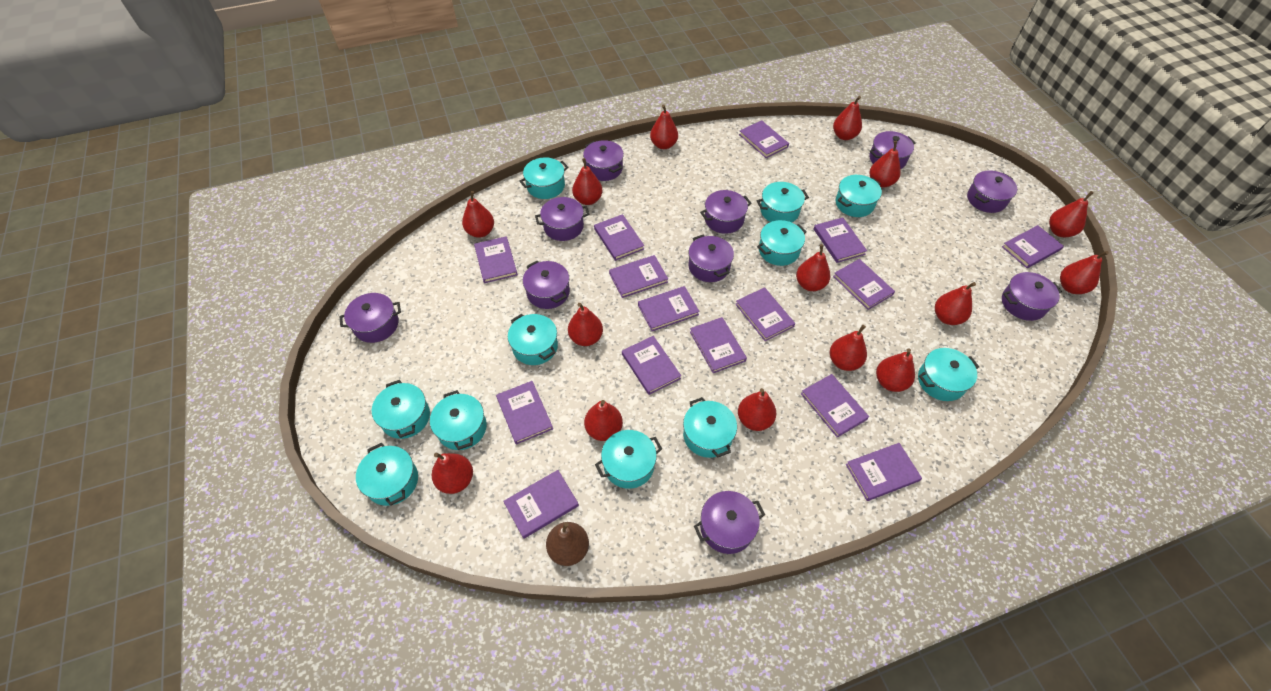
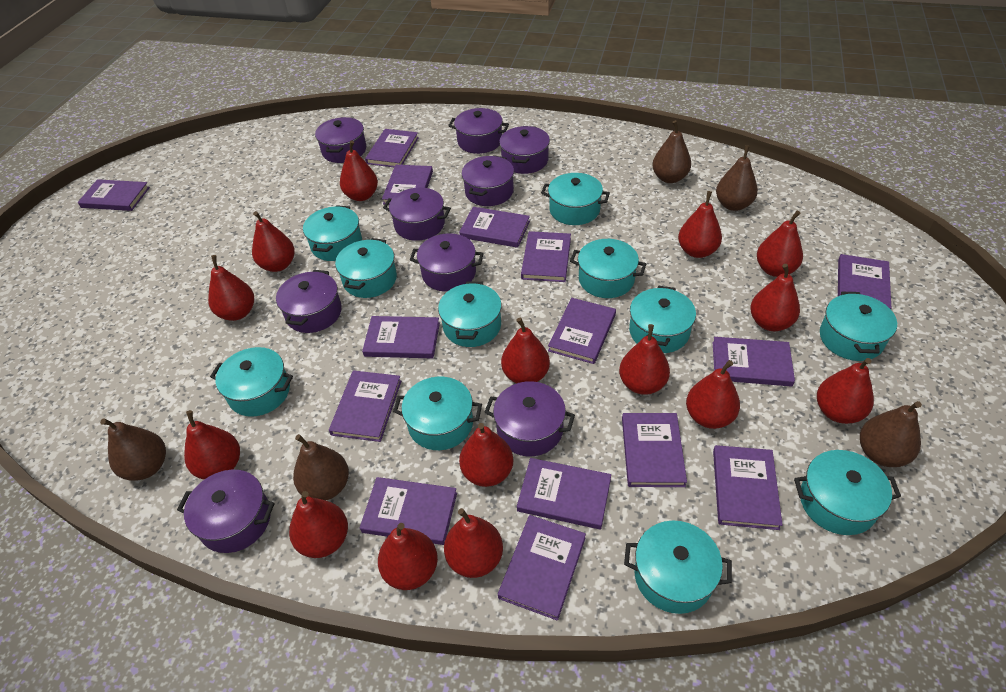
brown pear: 1 -> 5
purple pot: 10 -> 9

